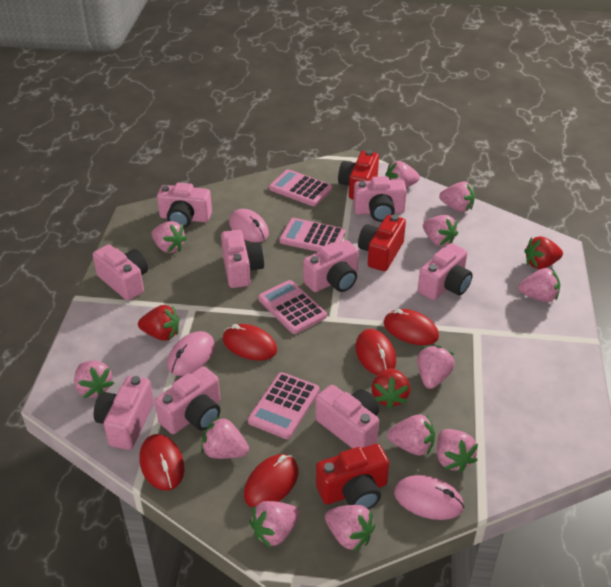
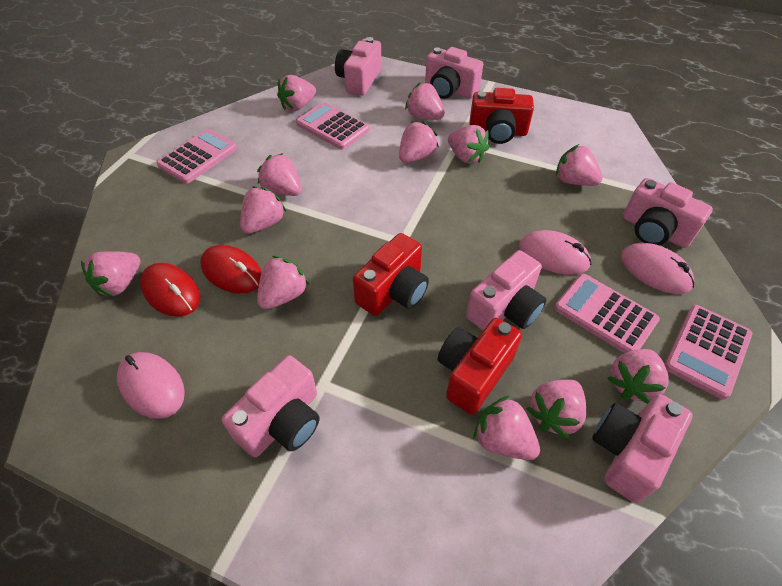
pink camera: 9 -> 6
red mouse: 5 -> 2
red strawberry: 3 -> 0

